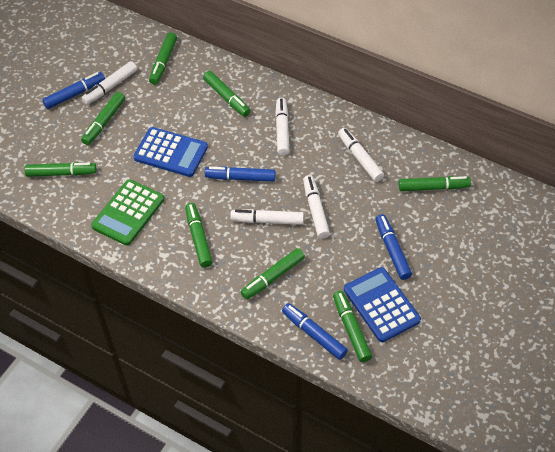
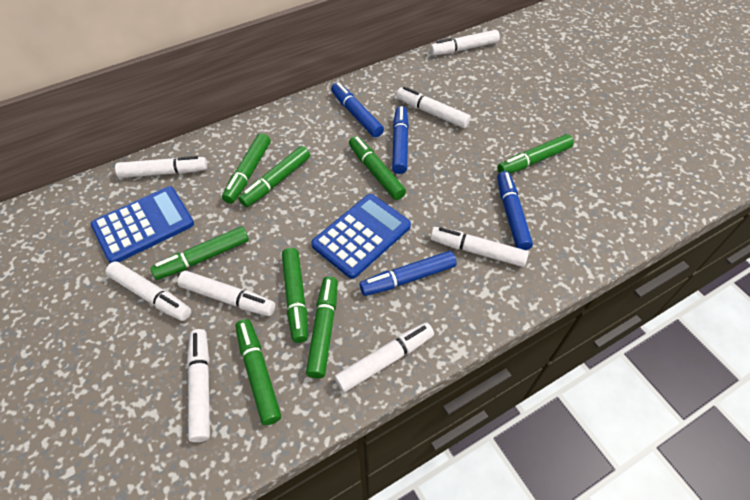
green calculator: 1 -> 0
white marker: 5 -> 8

